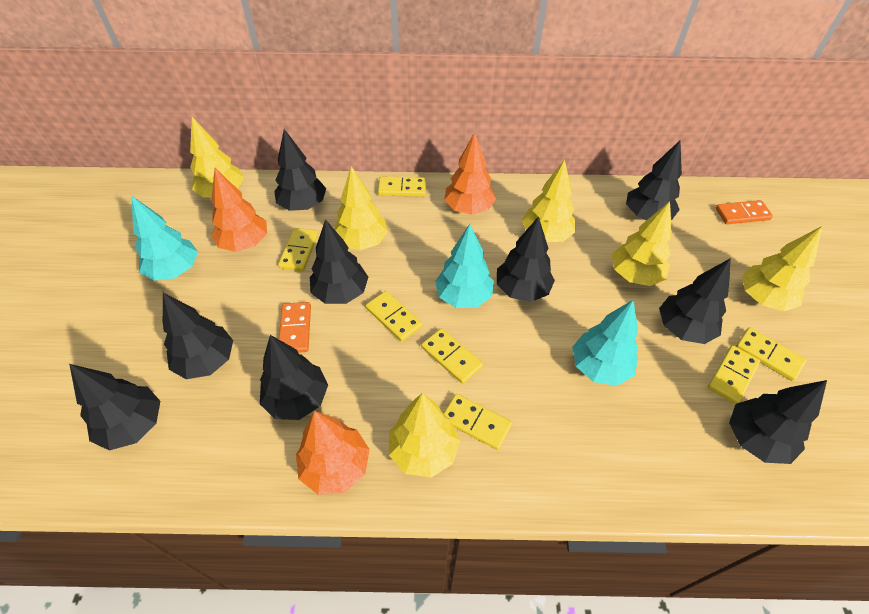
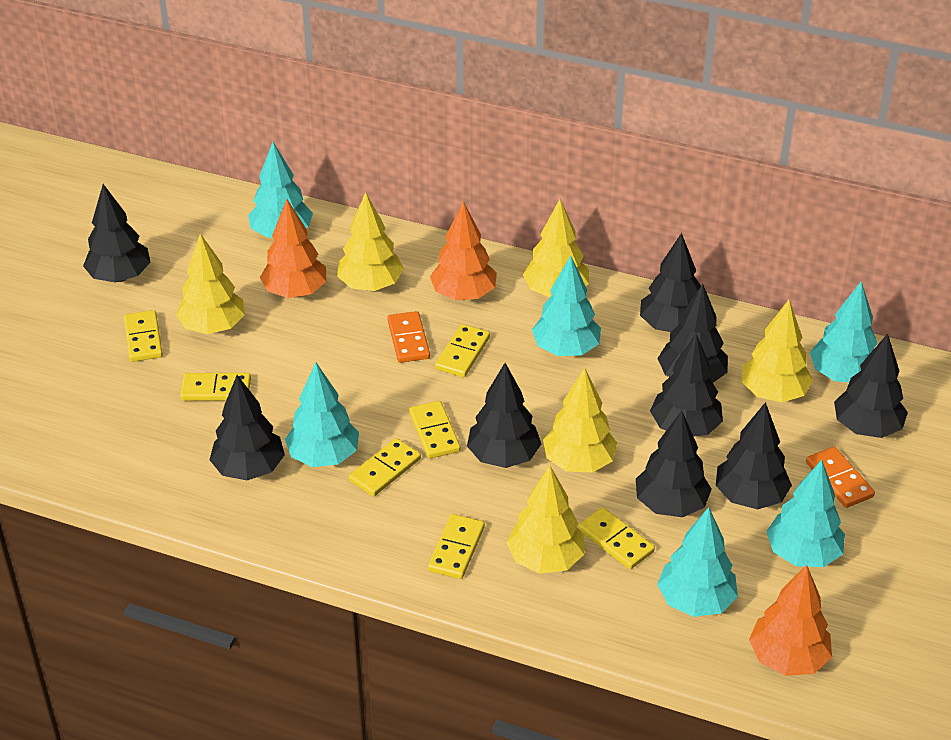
turquoise tree: 3 -> 6

